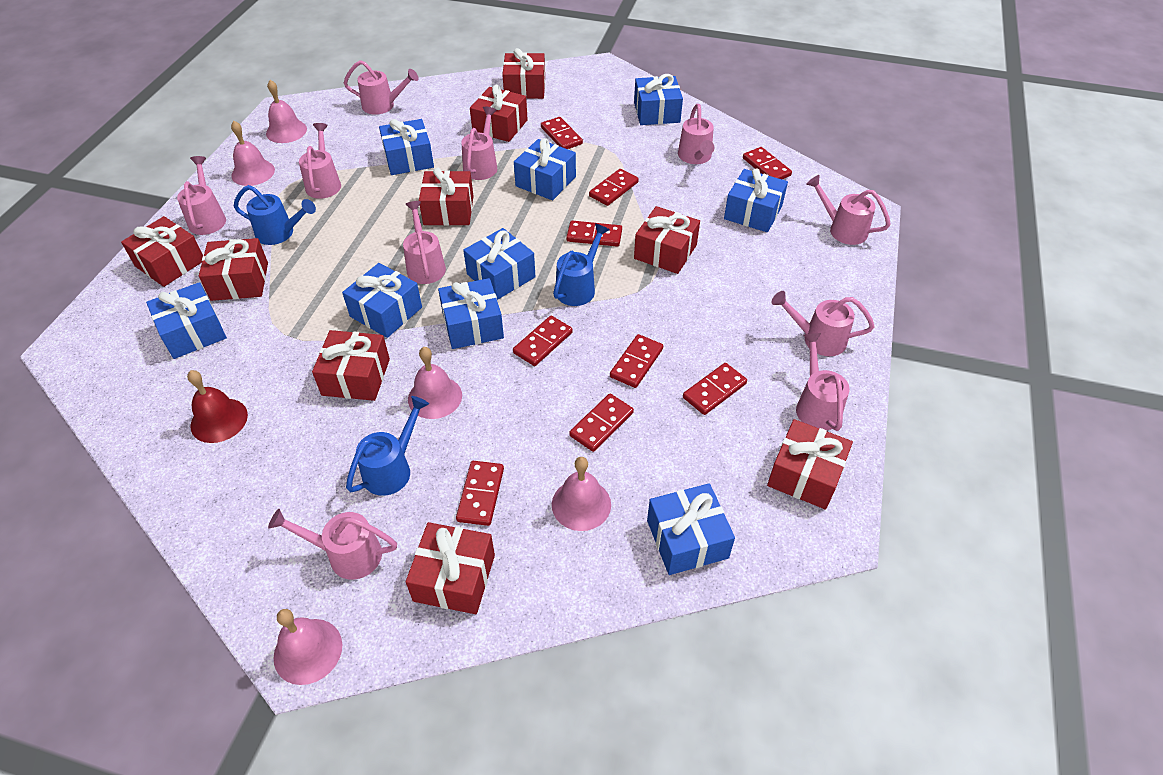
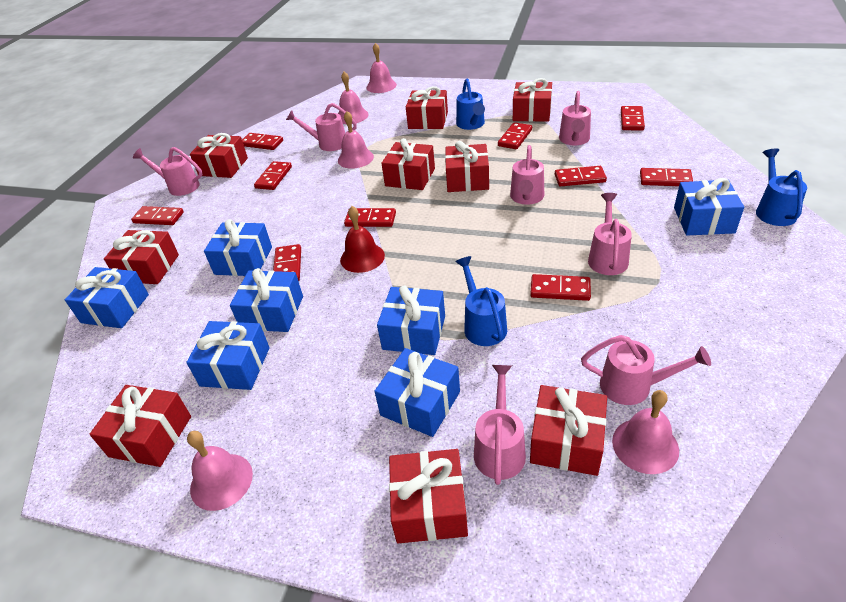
blue gift: 9 -> 7
pink watering can: 10 -> 7
red domino: 9 -> 10

